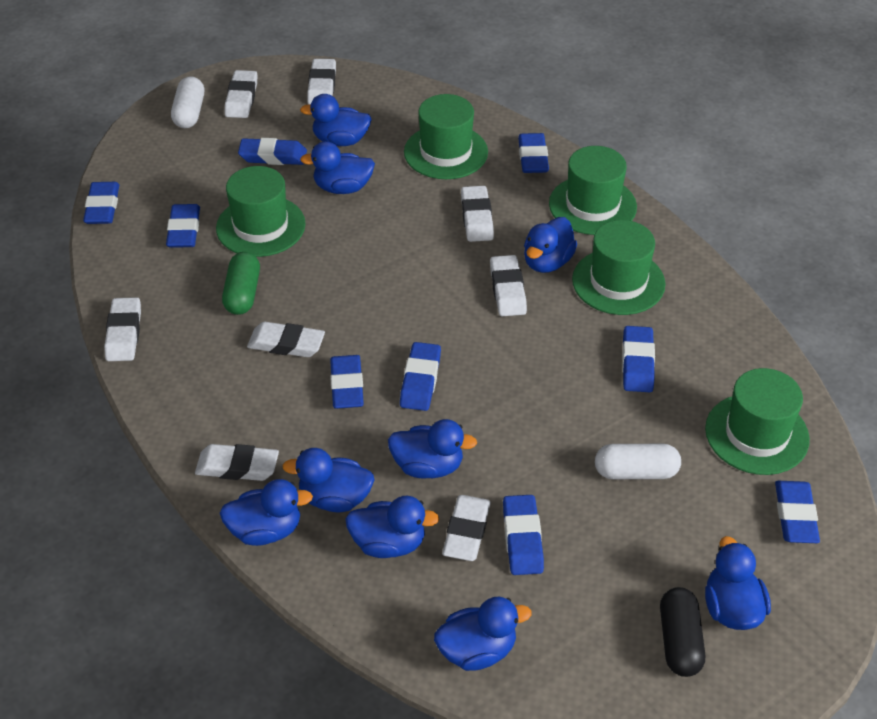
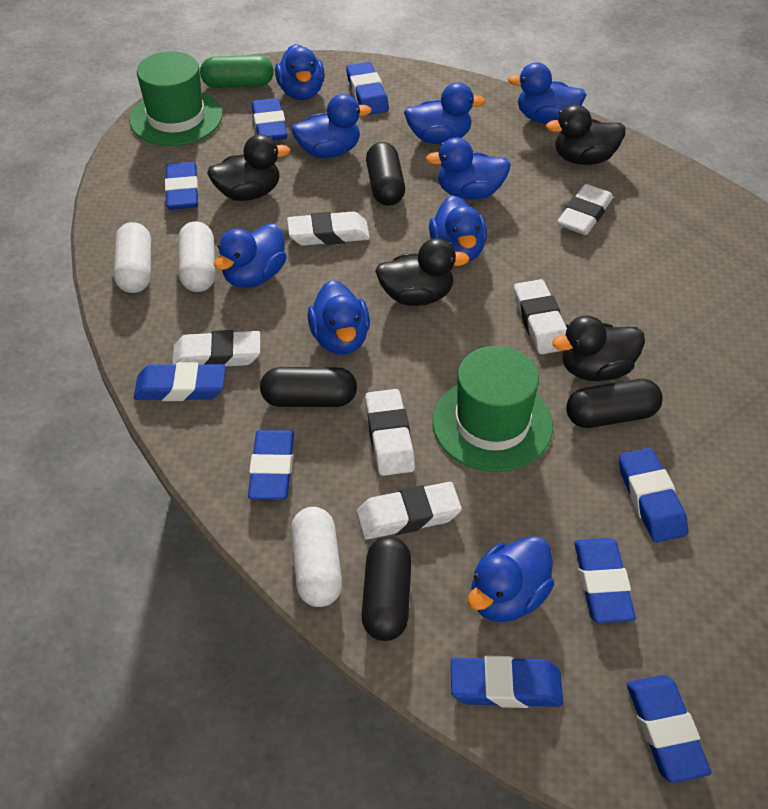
black capsule: 1 -> 4
black duck: 0 -> 4
green hat: 5 -> 2
white capsule: 2 -> 3
white eraser: 8 -> 6

